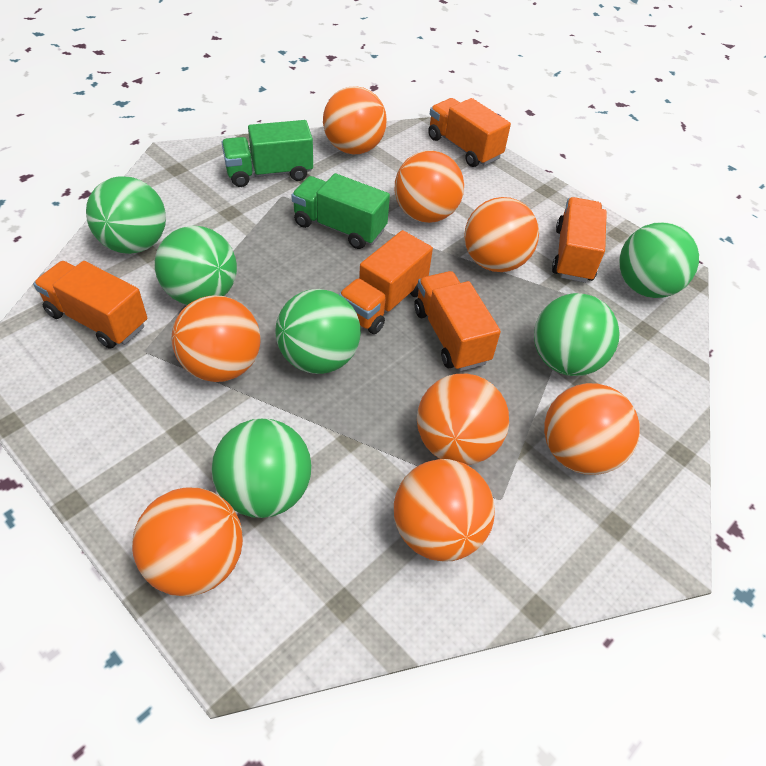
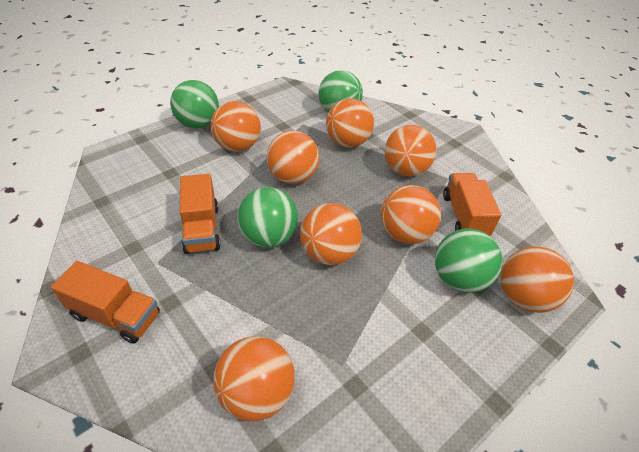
green ball: 6 -> 4
green truck: 2 -> 0
orange truck: 5 -> 3

